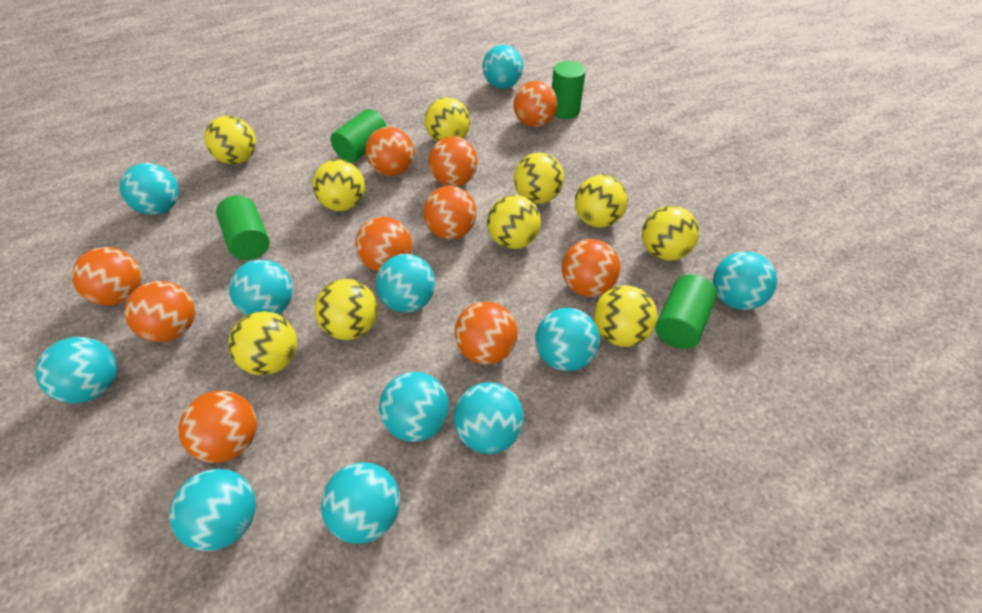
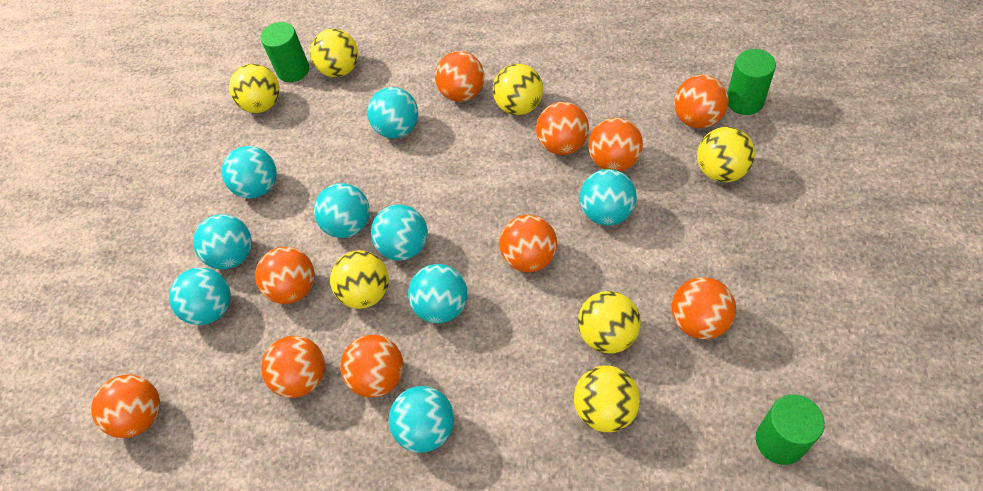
green cylinder: 4 -> 3
turquoise ball: 11 -> 9
yellow ball: 10 -> 7

